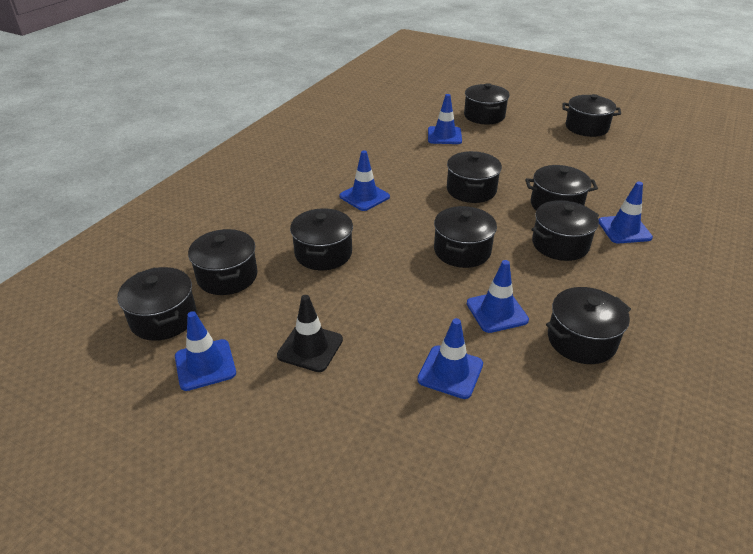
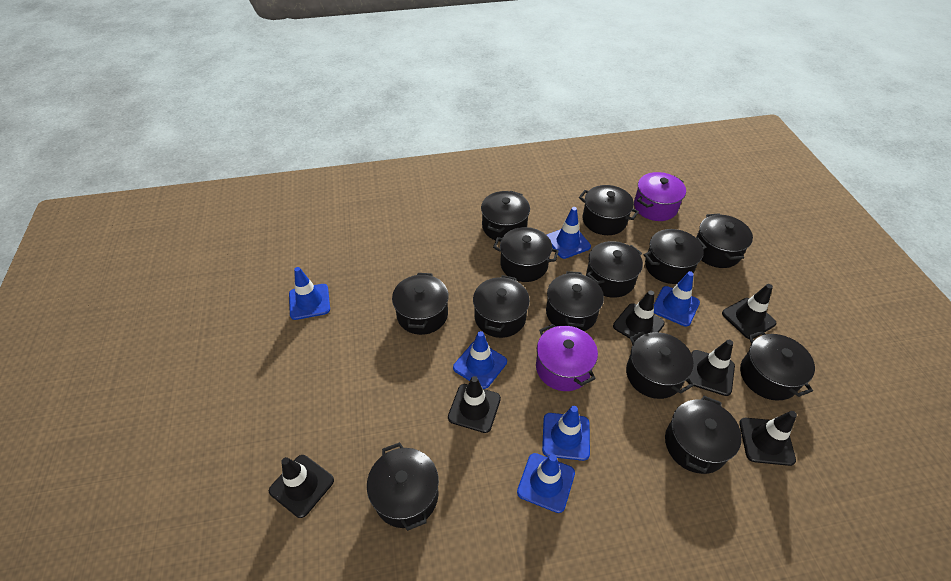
black pot: 10 -> 13
black traffic cone: 1 -> 6
purple pot: 0 -> 2

